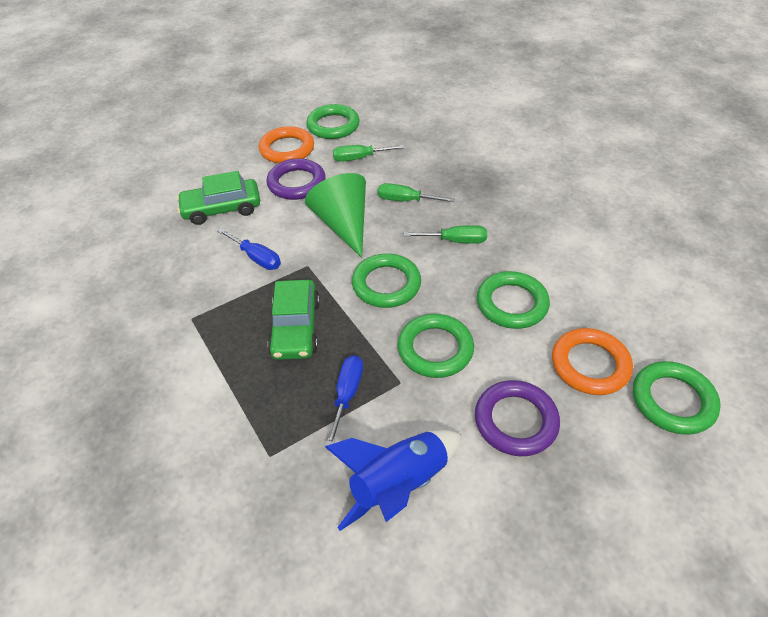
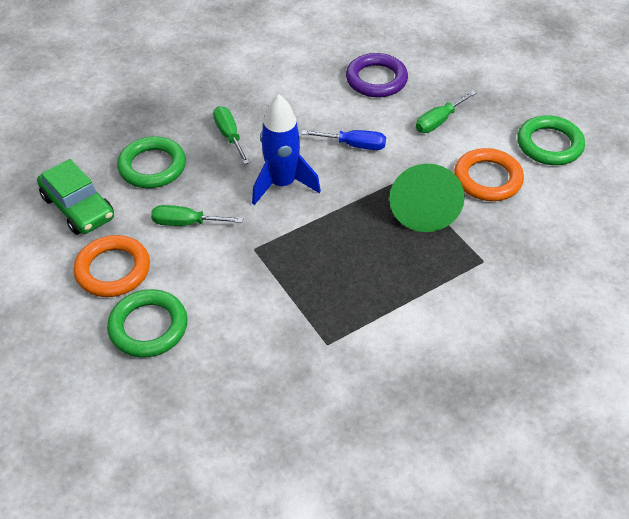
blue screwdriver: 2 -> 1
green car: 2 -> 1
green ring: 5 -> 3
purple ring: 2 -> 1

